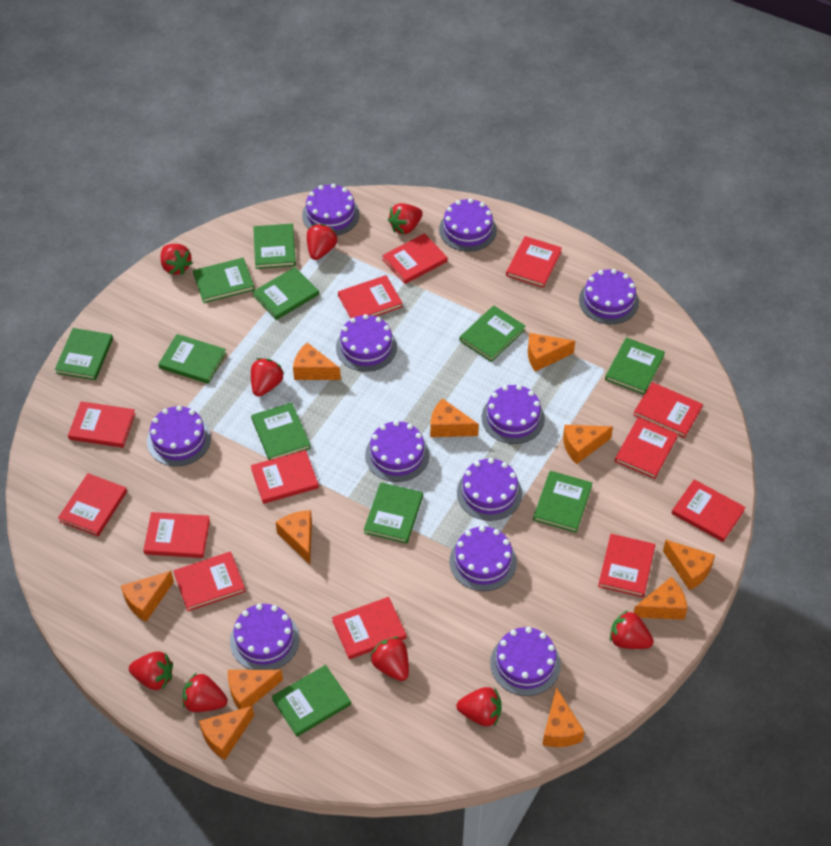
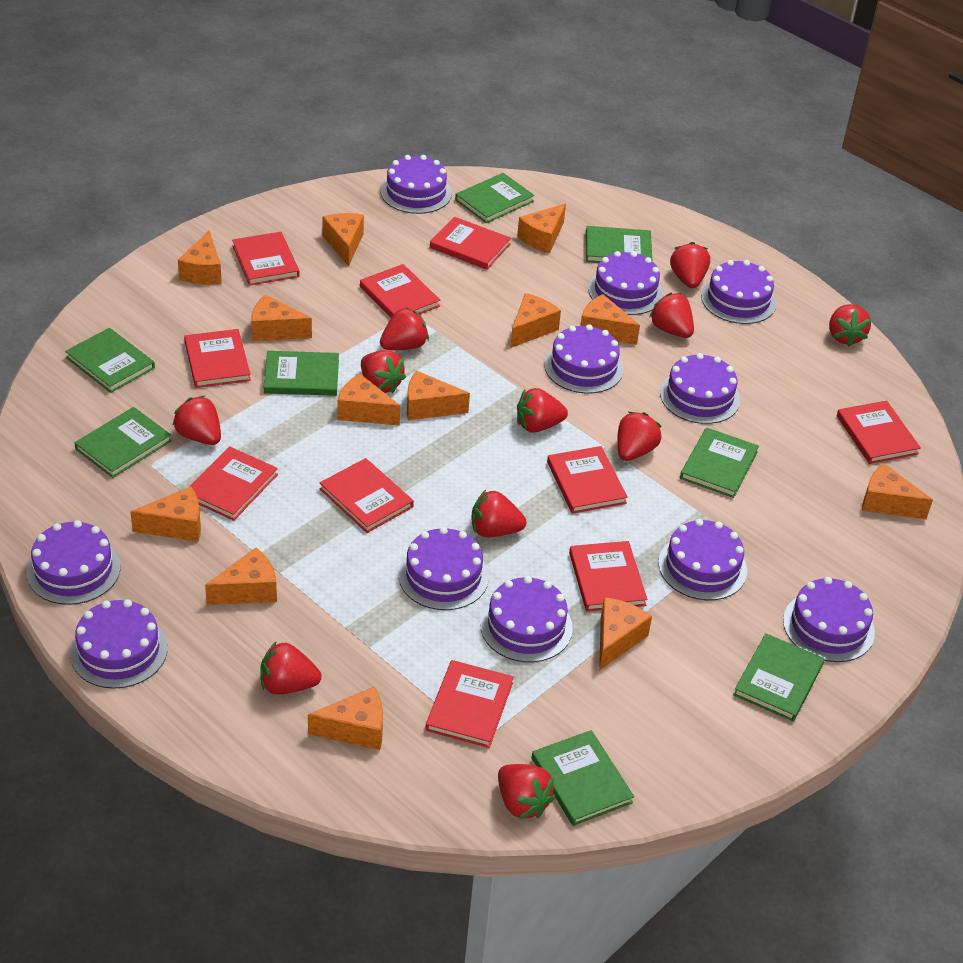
green book: 11 -> 8
orange cheese: 11 -> 13
red book: 13 -> 10
red strawberry: 9 -> 11

